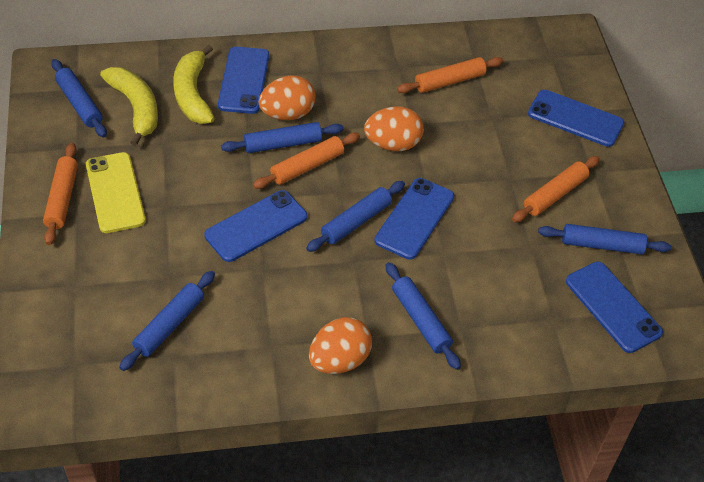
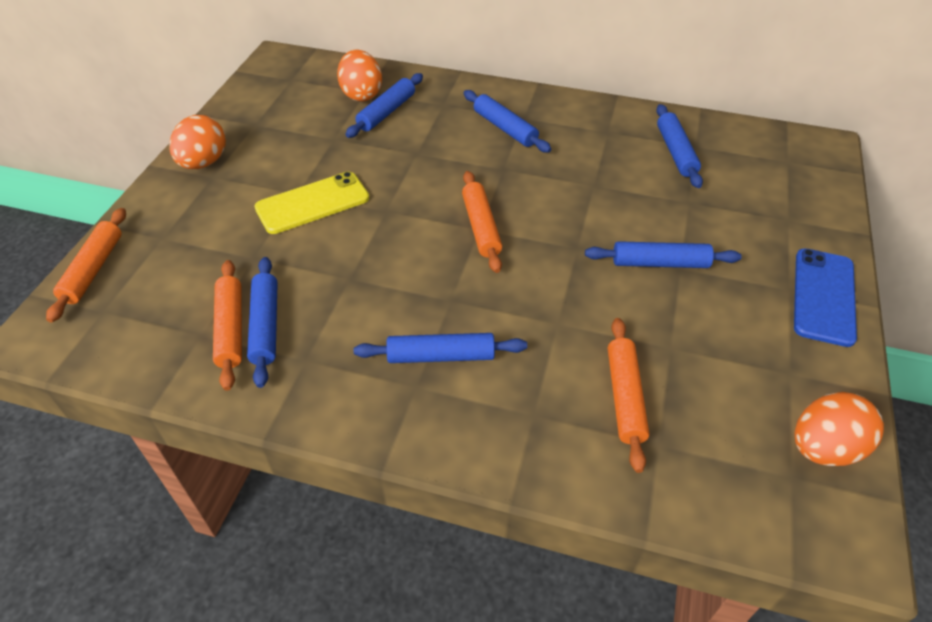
blue phone: 5 -> 1
yellow banana: 2 -> 0

